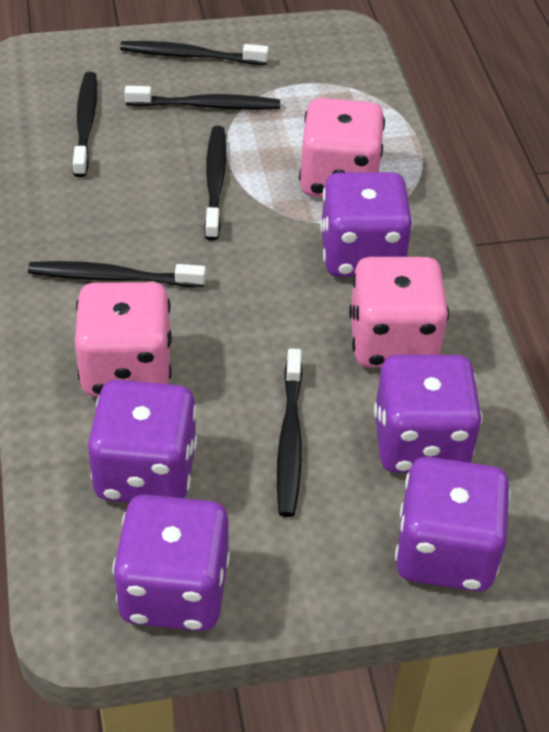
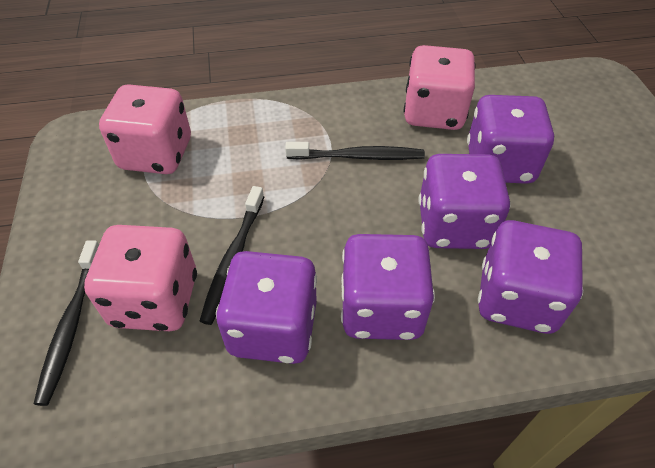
black toothbrush: 6 -> 3

